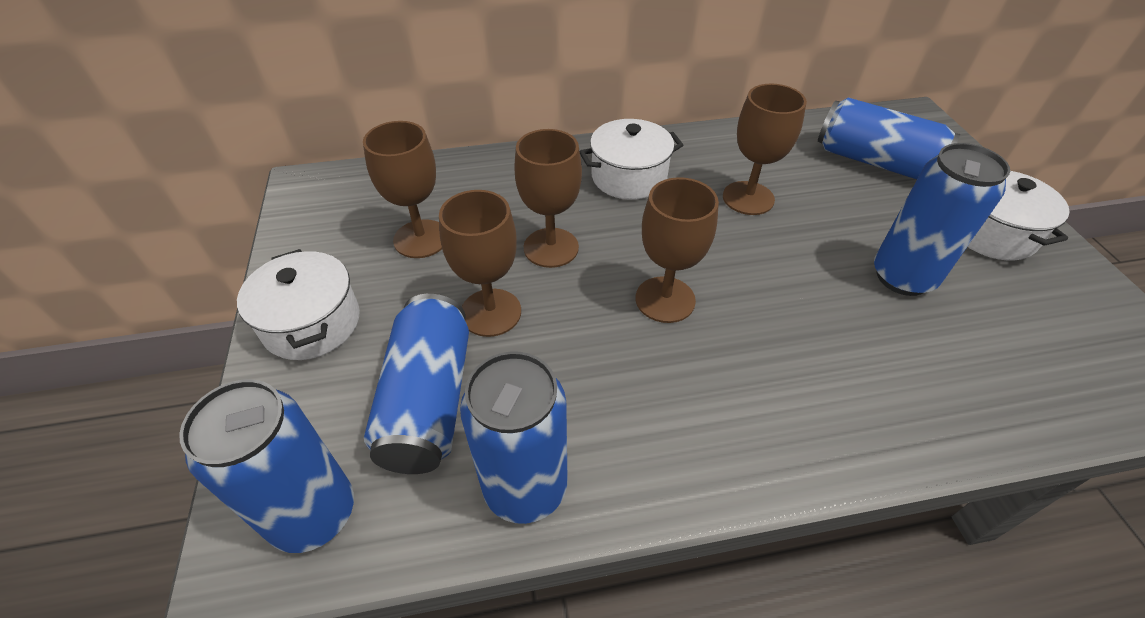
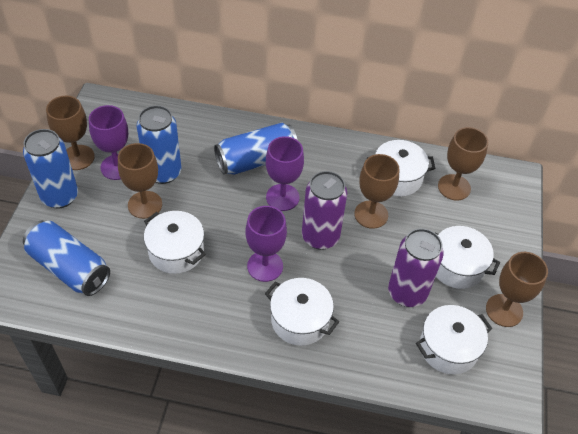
blue can: 5 -> 4
purple can: 0 -> 2
purple goblet: 0 -> 3
white pot: 3 -> 5

